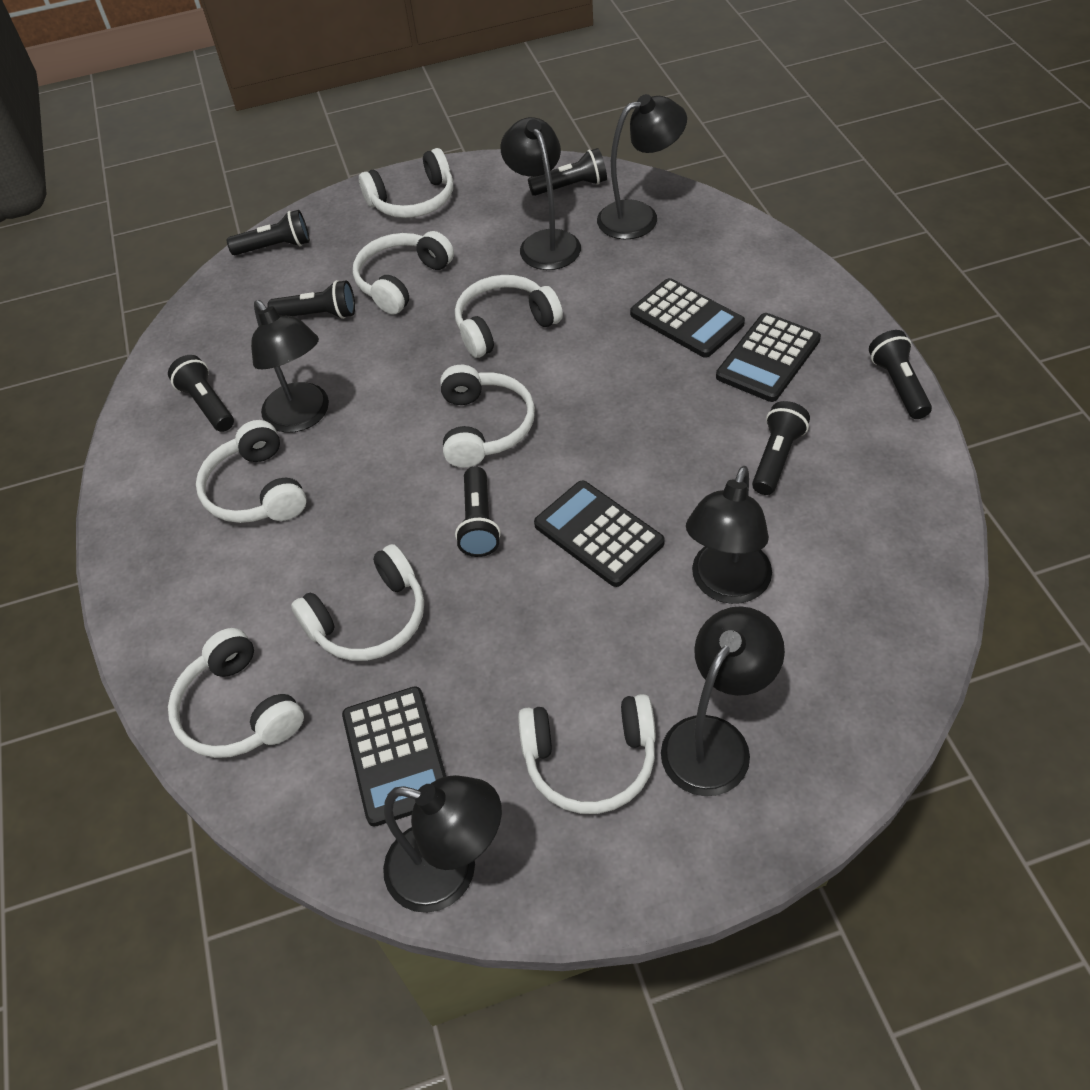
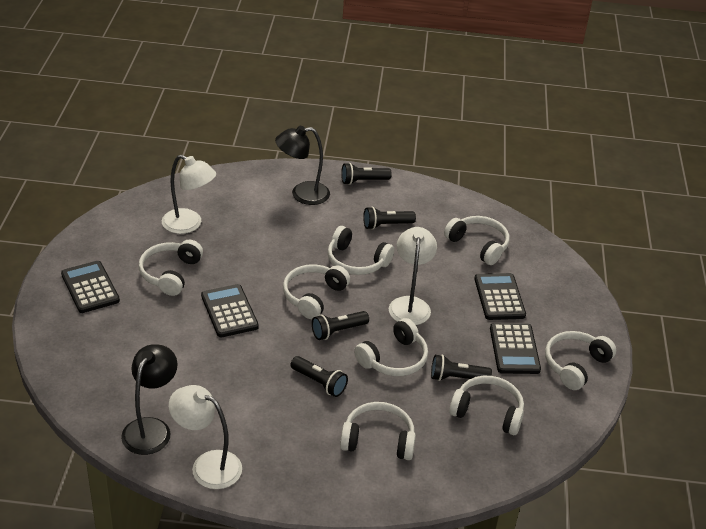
black flashlight: 7 -> 5
black lamp: 6 -> 2
white lamp: 0 -> 3

